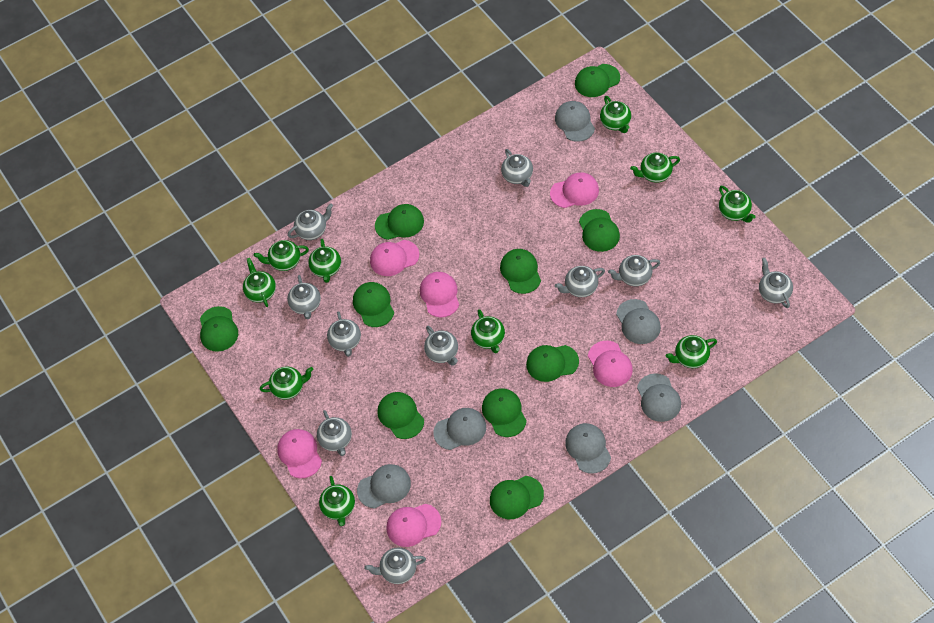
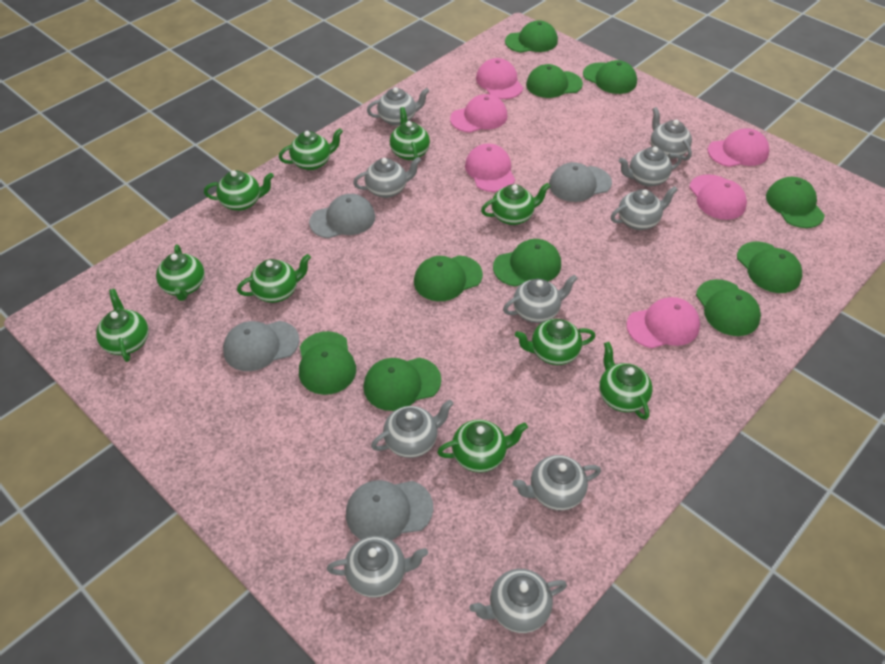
grey cap: 6 -> 4

